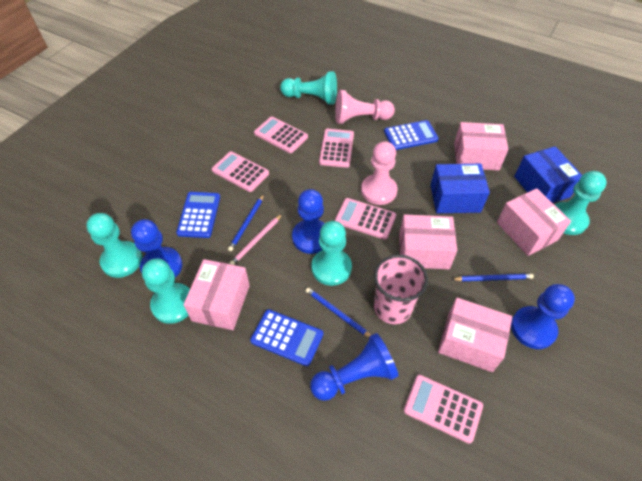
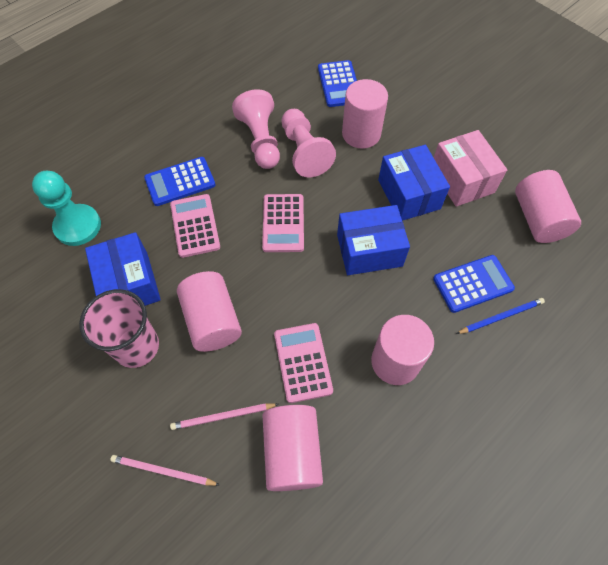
blue box: 2 -> 3
blue pawn: 4 -> 0
blue pencil: 3 -> 1
pink box: 5 -> 1
pink calculator: 5 -> 3
pink cylinder: 0 -> 5
pink pencil: 1 -> 2
turquoise pawn: 5 -> 1

